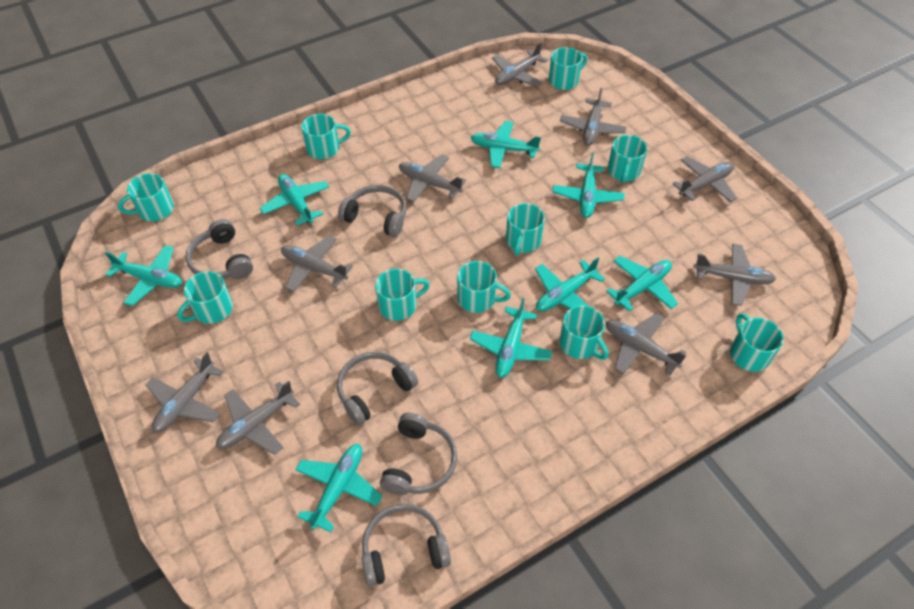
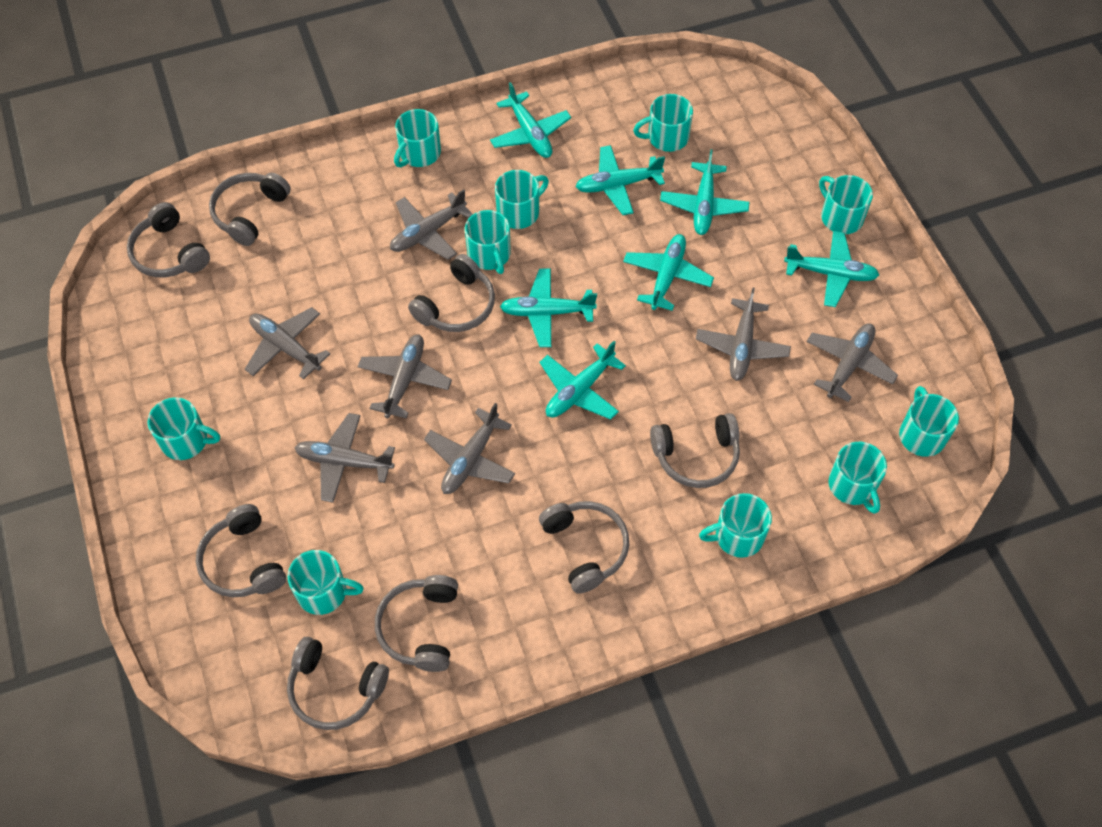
grey headphones: 5 -> 8
grey plane: 9 -> 7
turquoise plane: 8 -> 7

